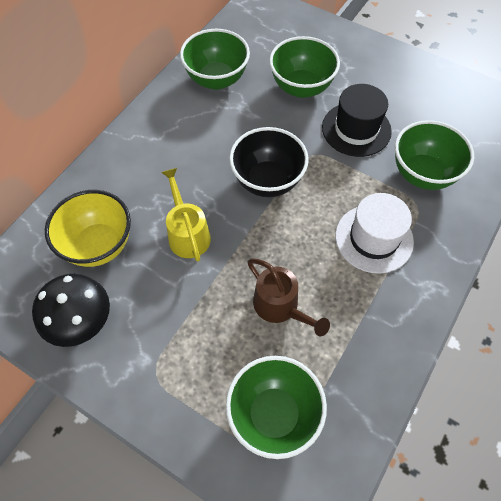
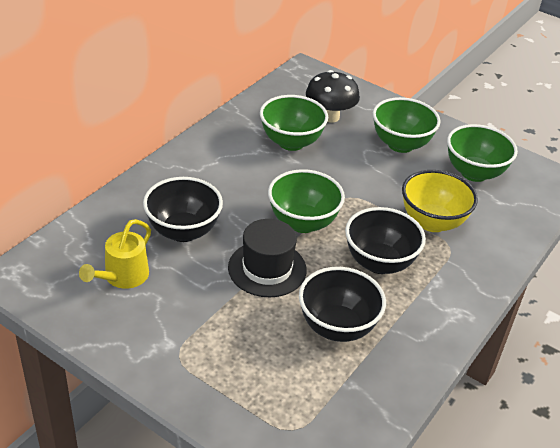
black bowl: 1 -> 3
brown watering can: 1 -> 0
white hat: 1 -> 0

